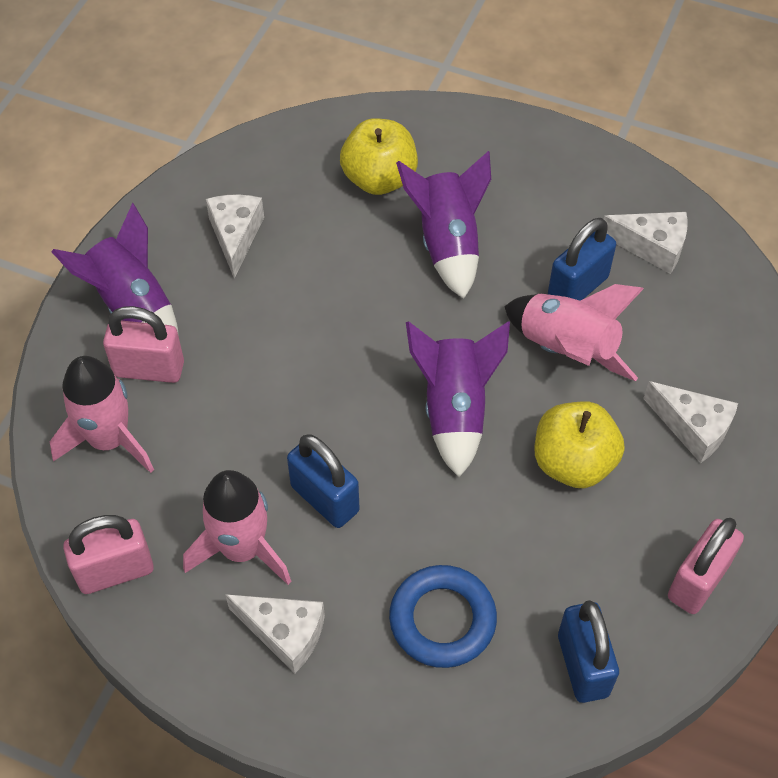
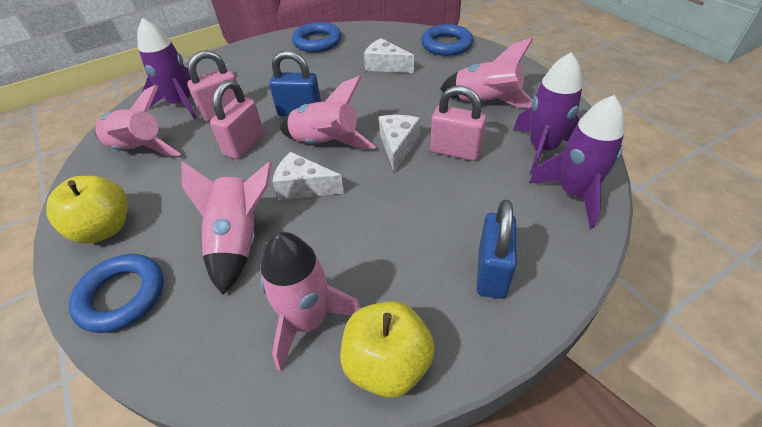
blue padlock: 3 -> 2
blue ring: 1 -> 3
pink rocket: 3 -> 5
white cheese: 4 -> 3

